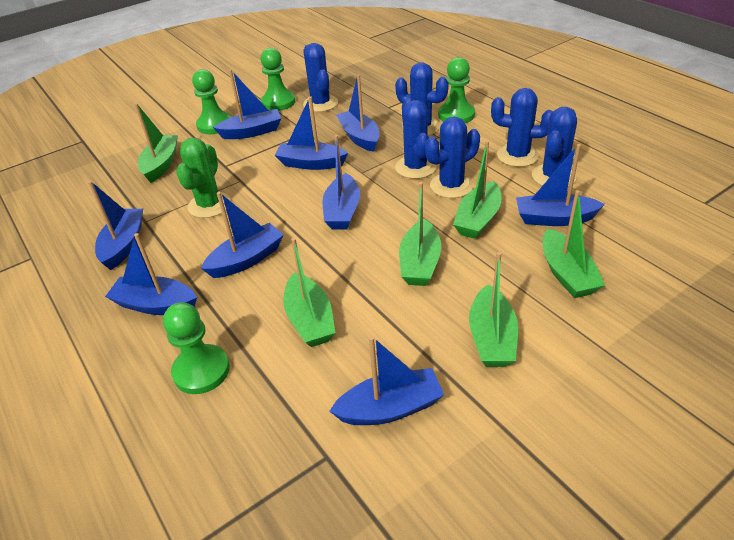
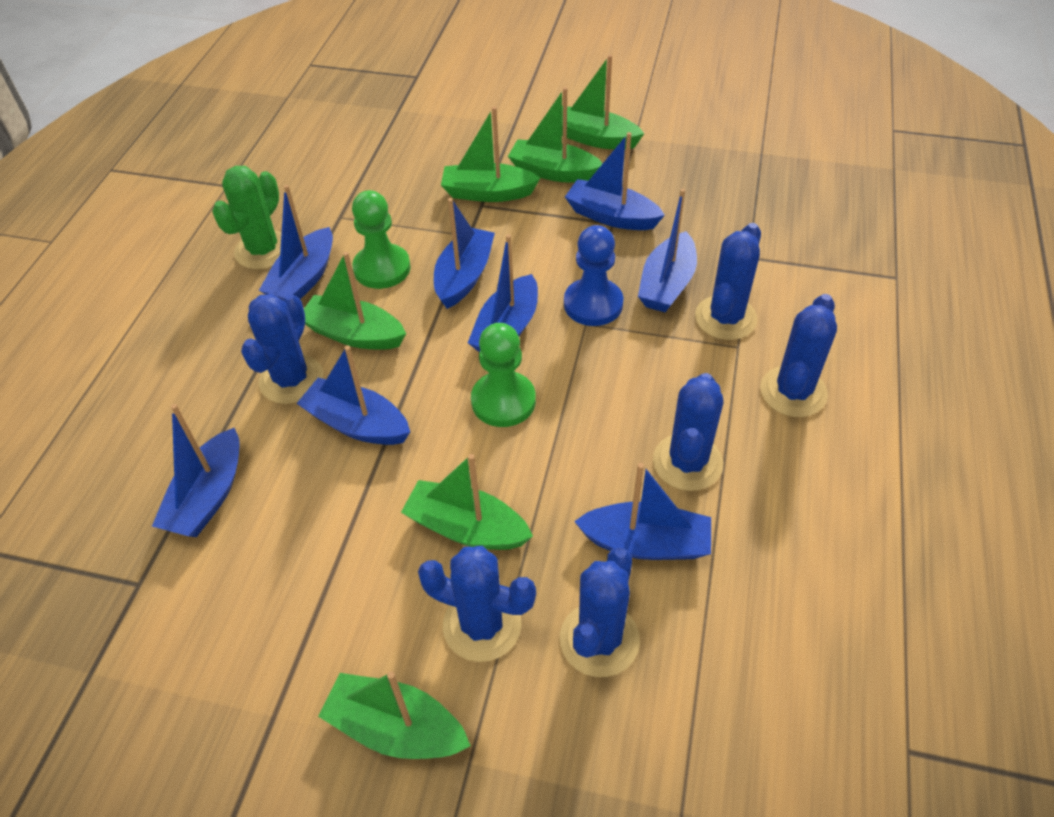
blue boat: 9 -> 8
blue pawn: 0 -> 1
green pawn: 4 -> 2

